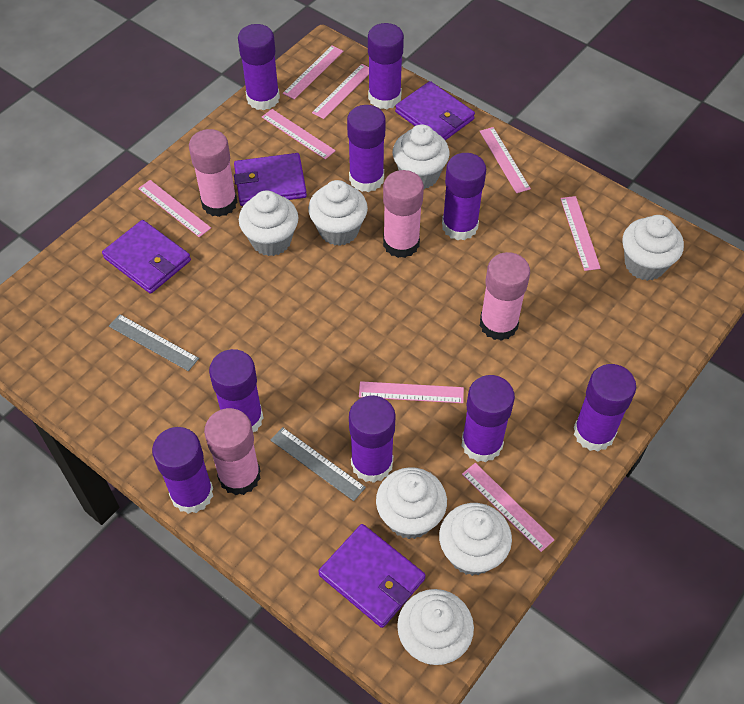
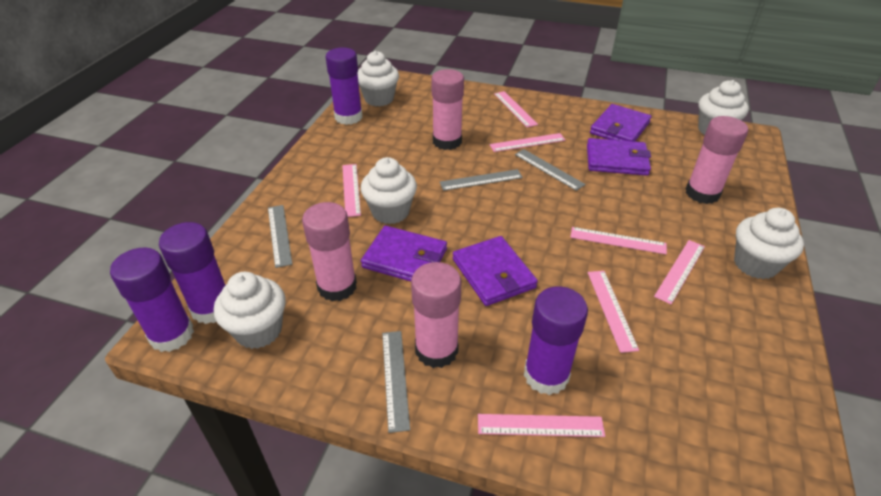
grey ruler: 2 -> 4
pink ruler: 8 -> 7
purple glue stick: 9 -> 4
white cupcake: 7 -> 5

